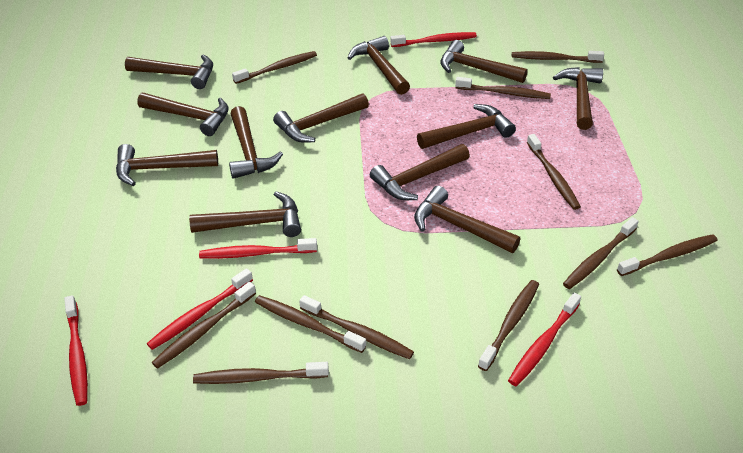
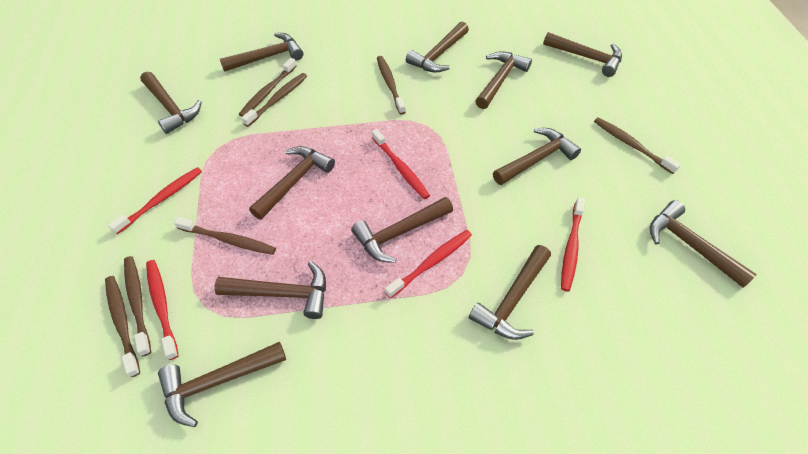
brown toothbrush: 11 -> 7

